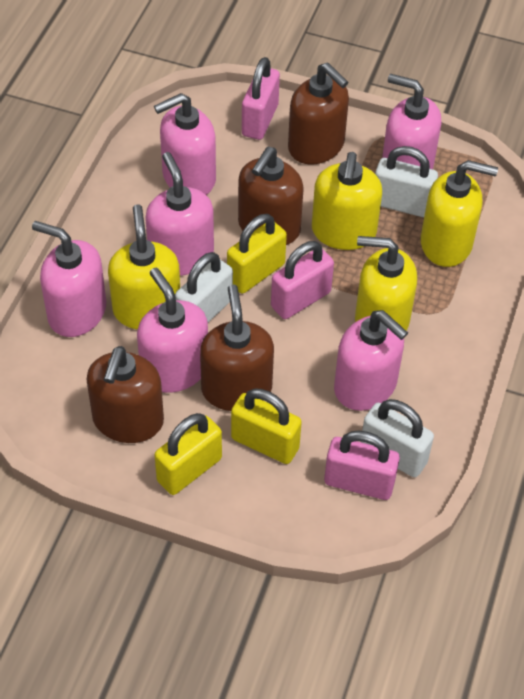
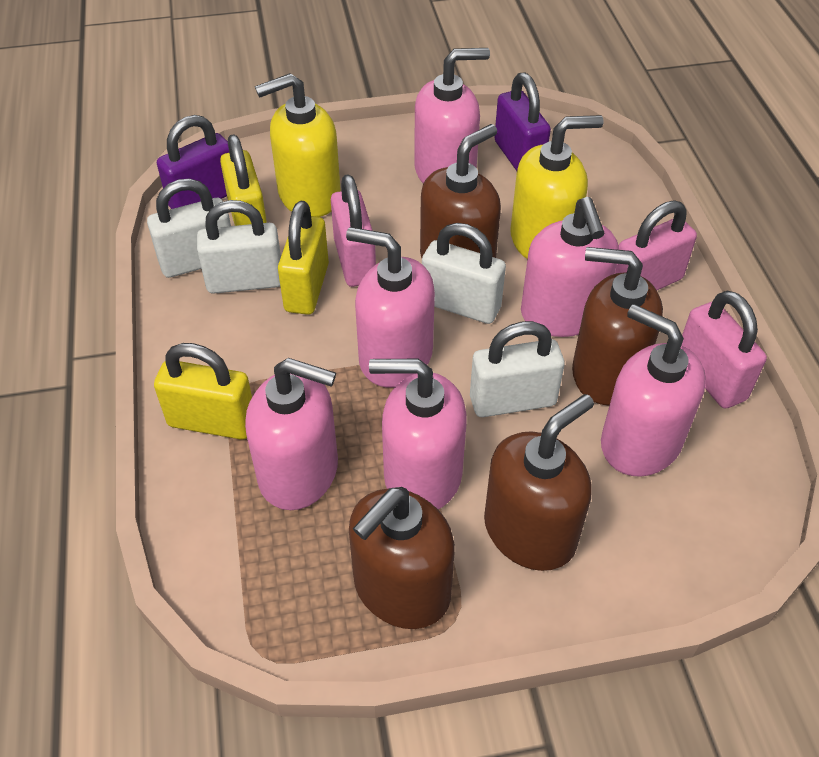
purple padlock: 0 -> 2
white padlock: 3 -> 4
yellow soap dispenser: 4 -> 2

